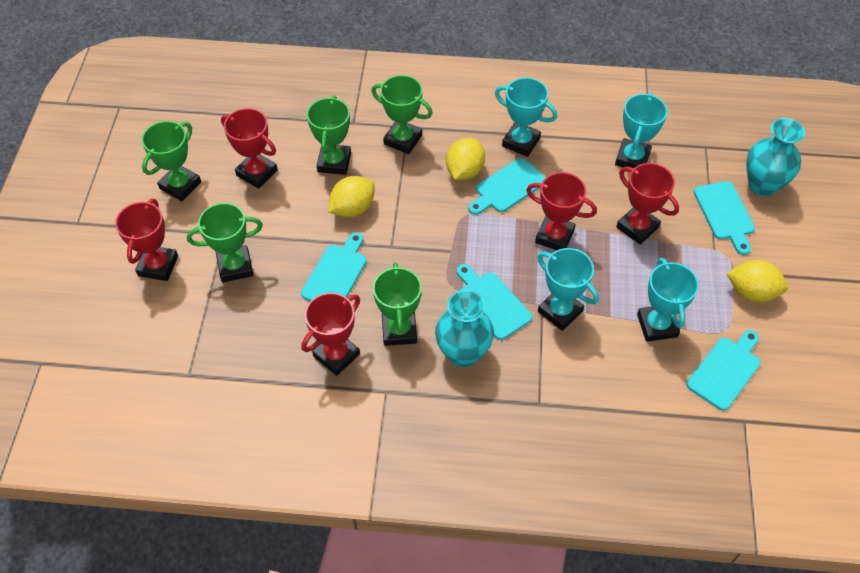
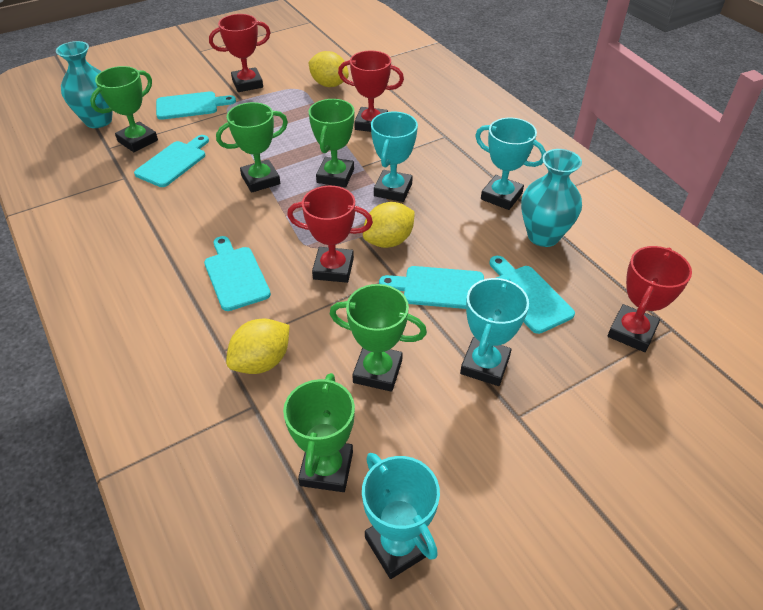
red trophy: 5 -> 4

